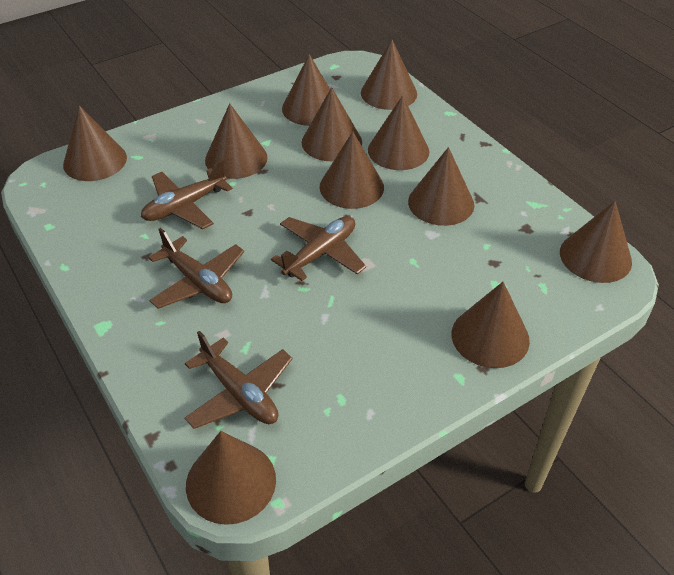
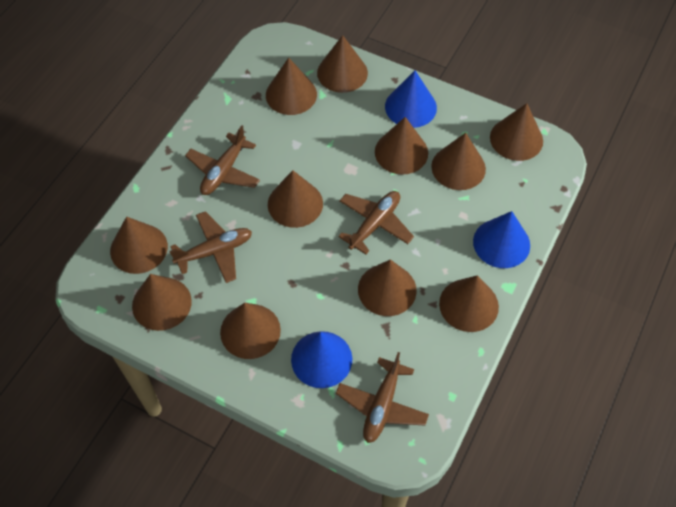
blue cone: 0 -> 3

